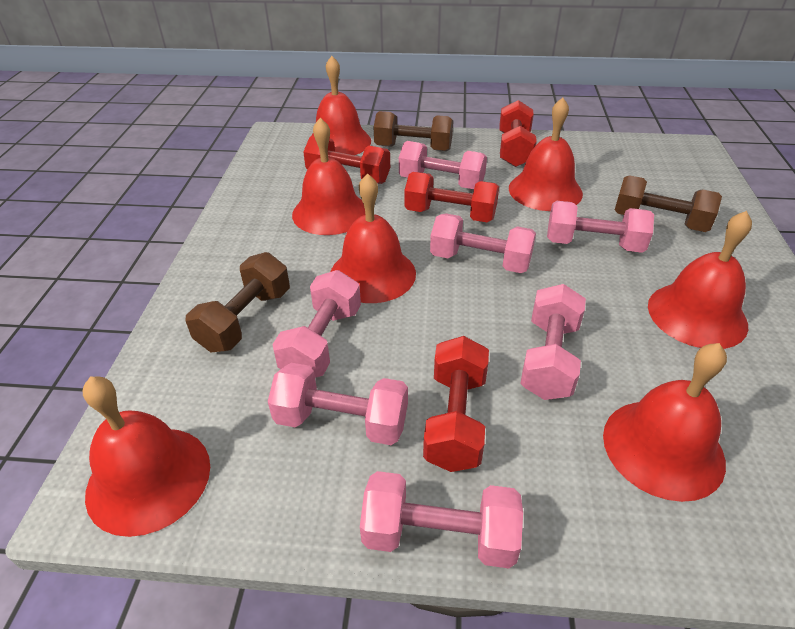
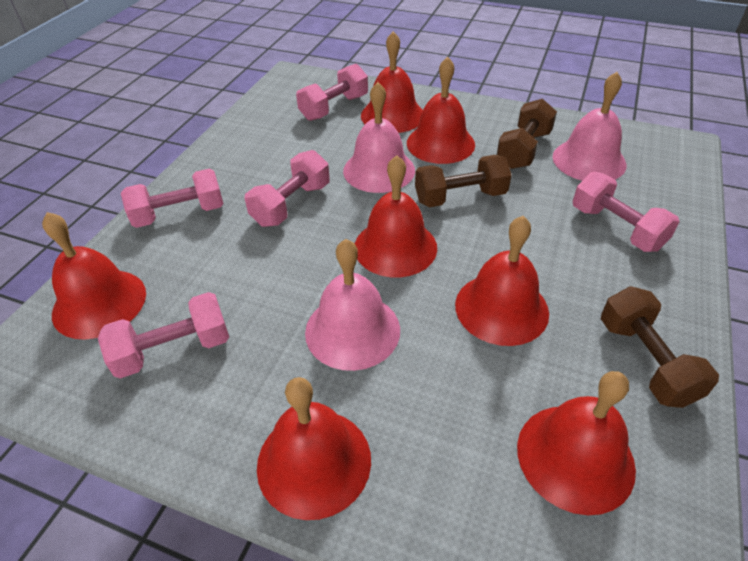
pink bell: 0 -> 3
pink dumbbell: 7 -> 5
red dumbbell: 4 -> 0

